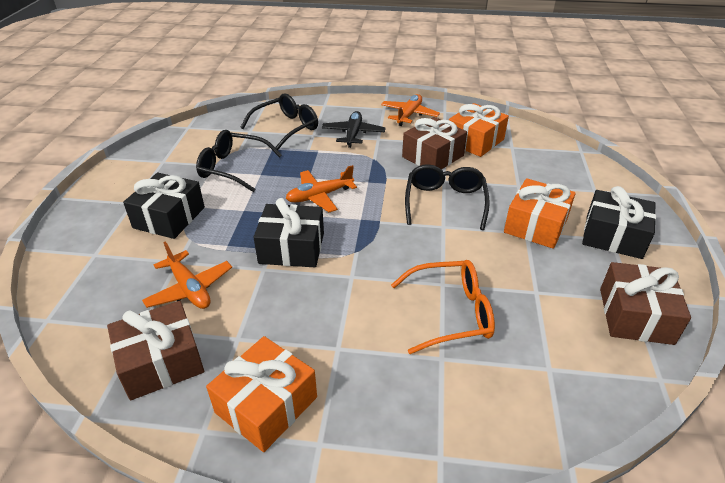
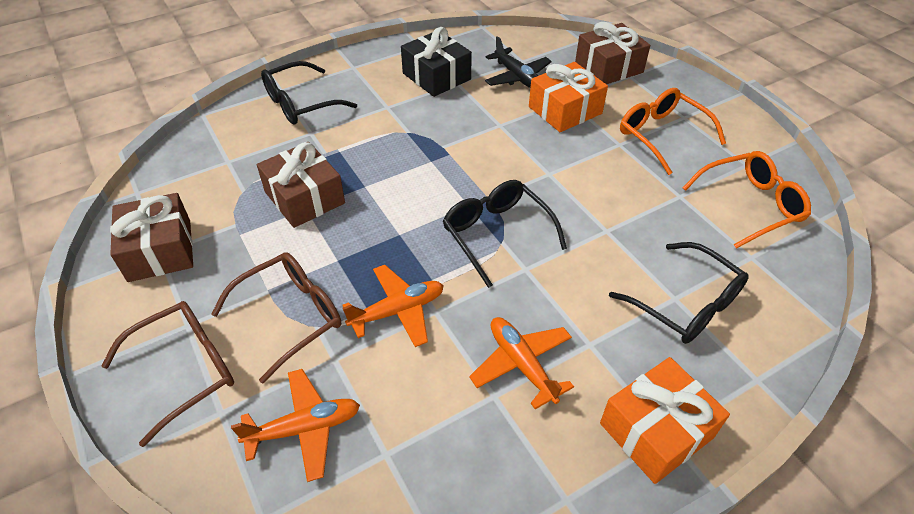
black gift: 3 -> 1
brown glasses: 0 -> 2
orange gift: 3 -> 2
orange glasses: 1 -> 2

